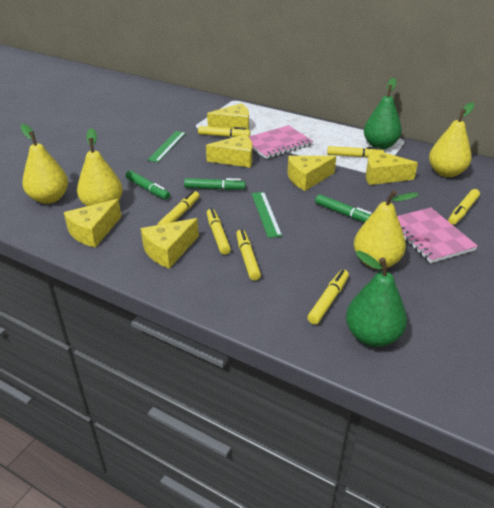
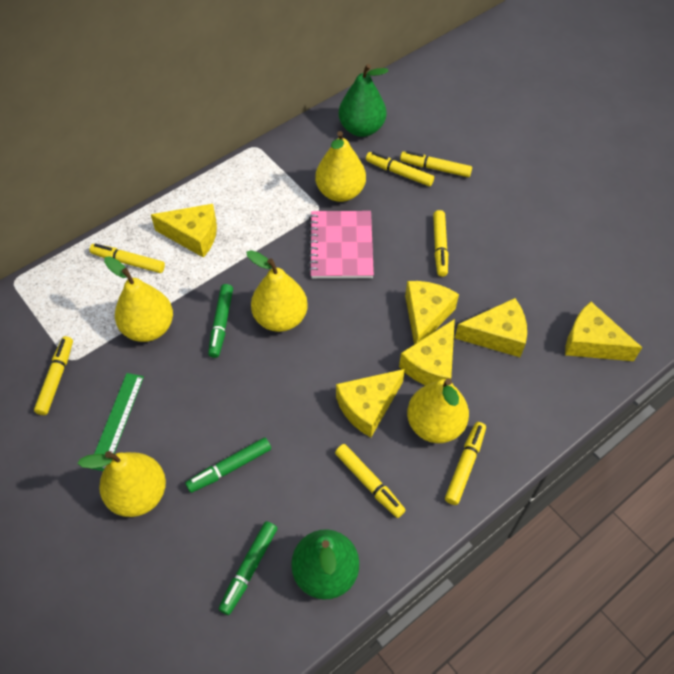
green ruler: 2 -> 1
pink notebook: 2 -> 1
yellow pear: 4 -> 5

